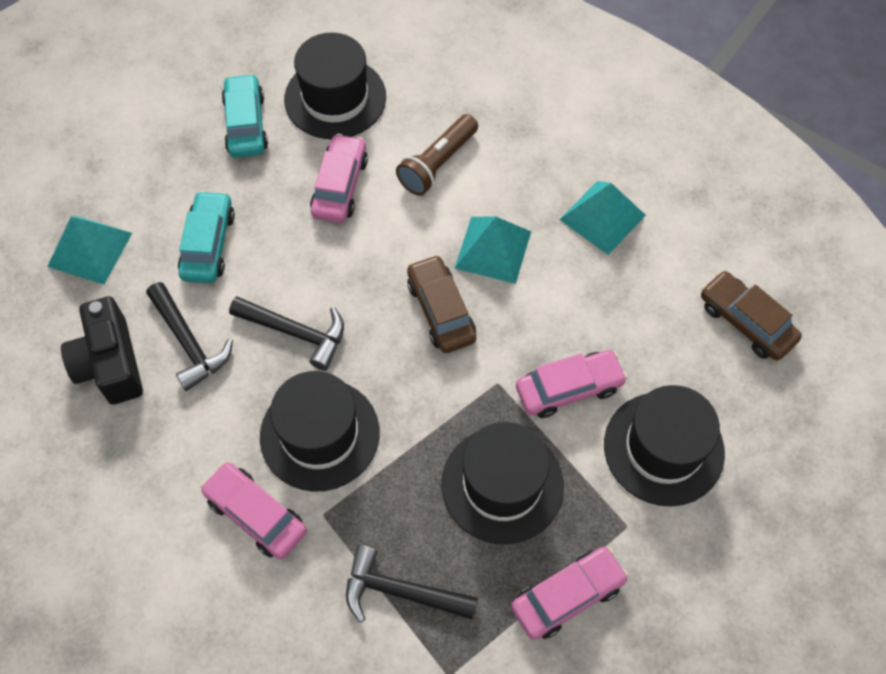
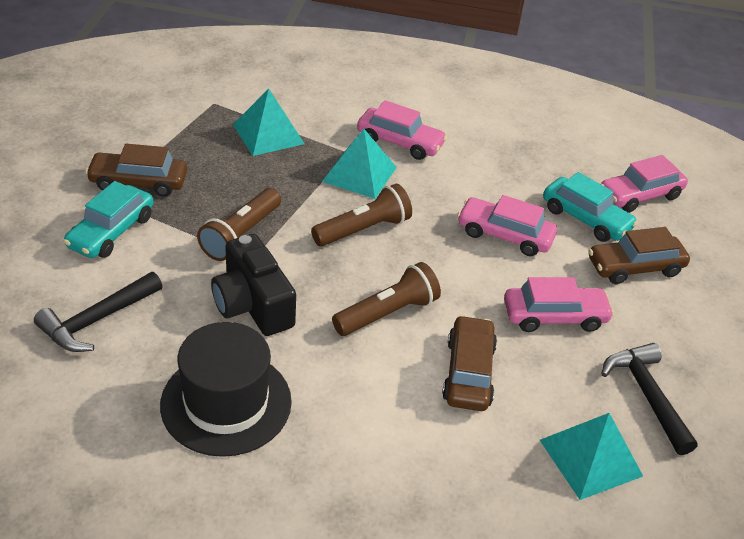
black hammer: 3 -> 2
black hat: 4 -> 1
brown car: 2 -> 3
brown flashlight: 1 -> 3

